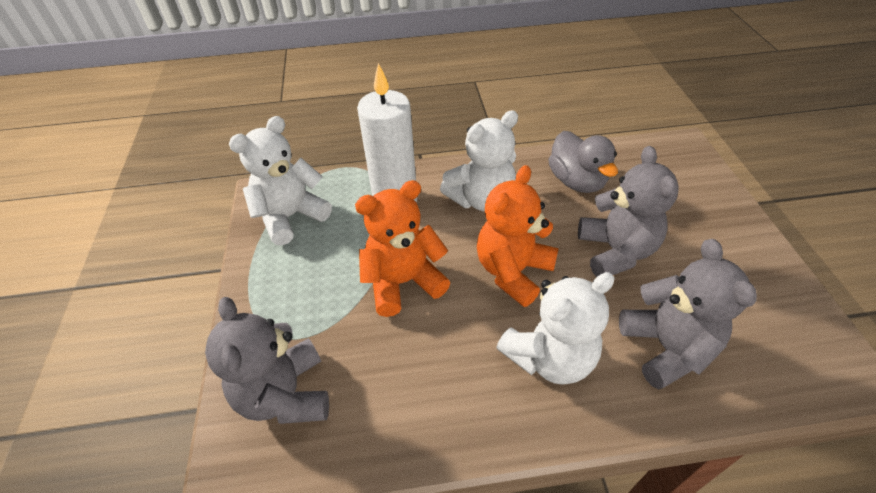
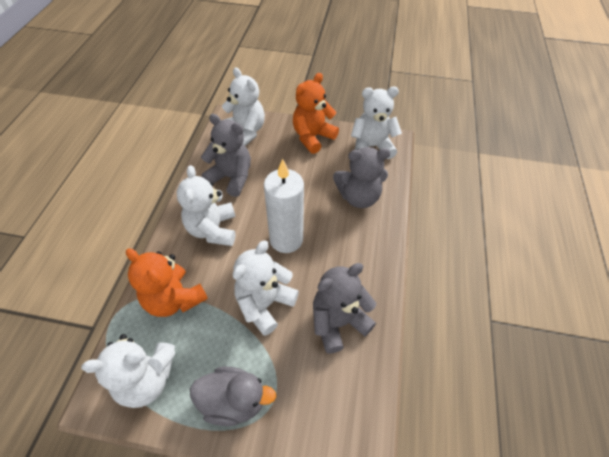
white teddy bear: 3 -> 5

